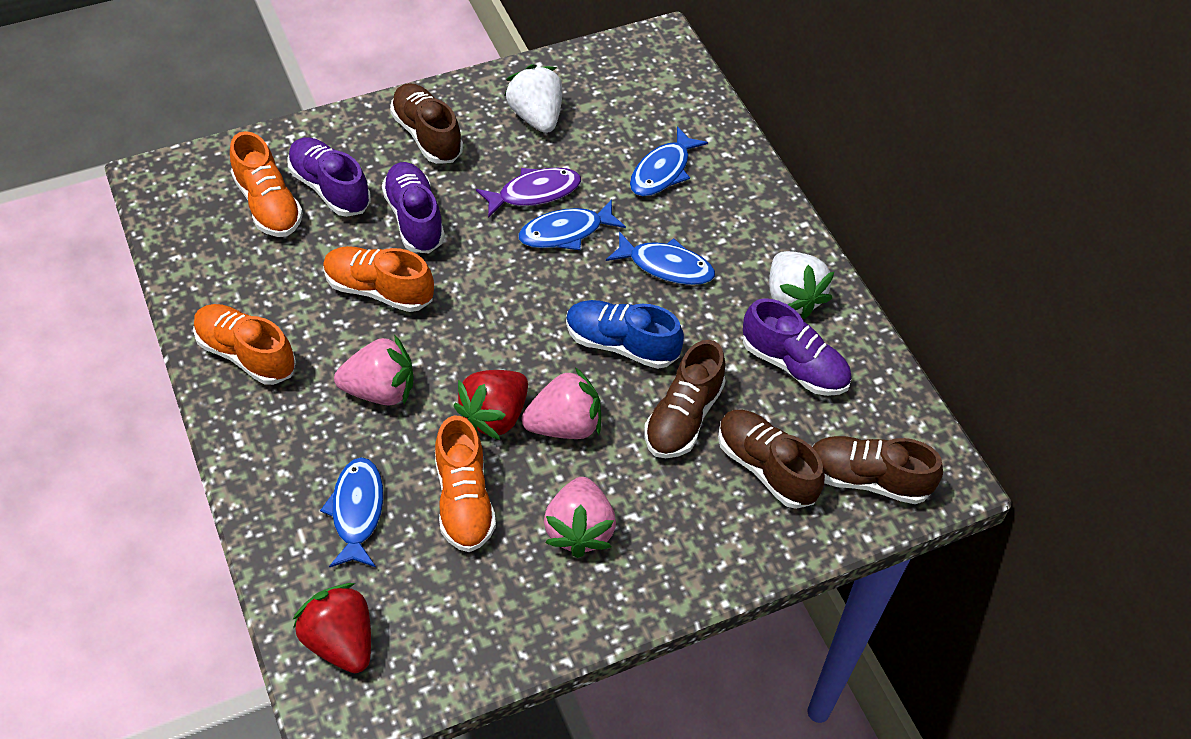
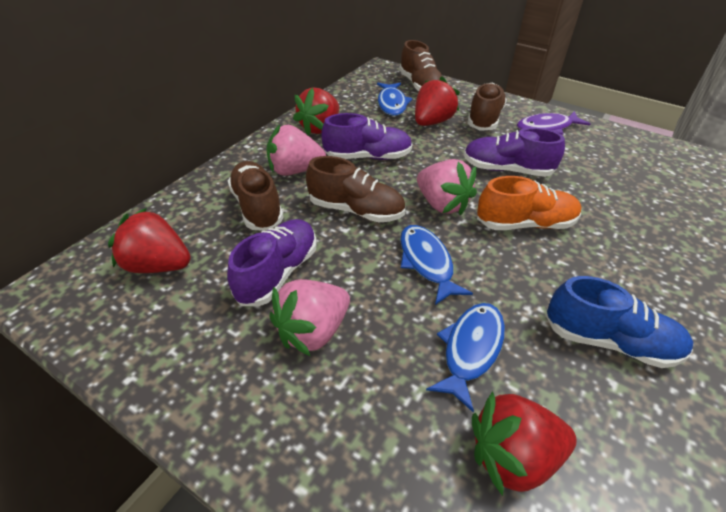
blue fish: 4 -> 3
orange shoe: 4 -> 1
red strawberry: 2 -> 4
white strawberry: 2 -> 0

